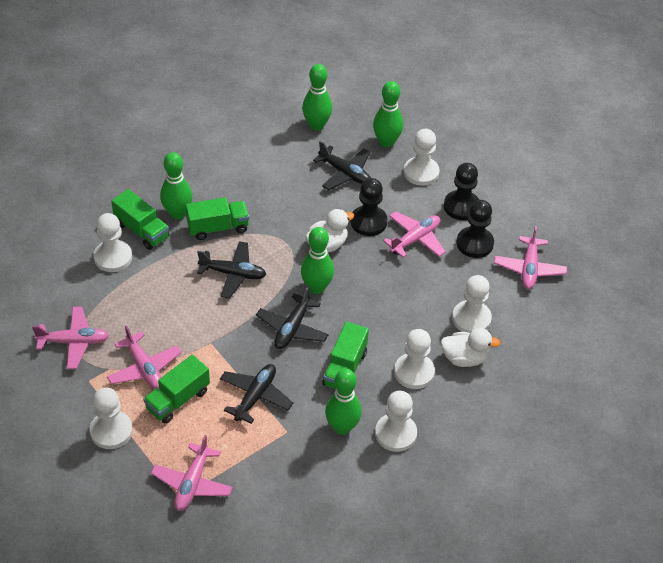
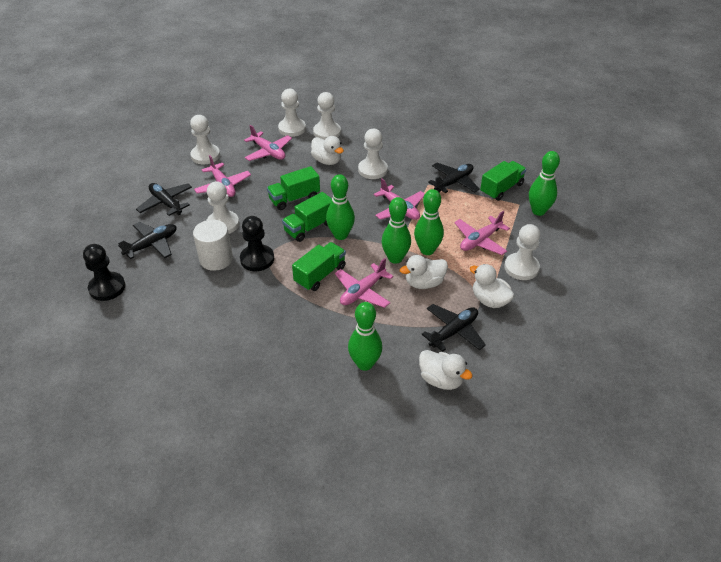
black pawn: 3 -> 2
white cylinder: 0 -> 1
white duck: 2 -> 4

